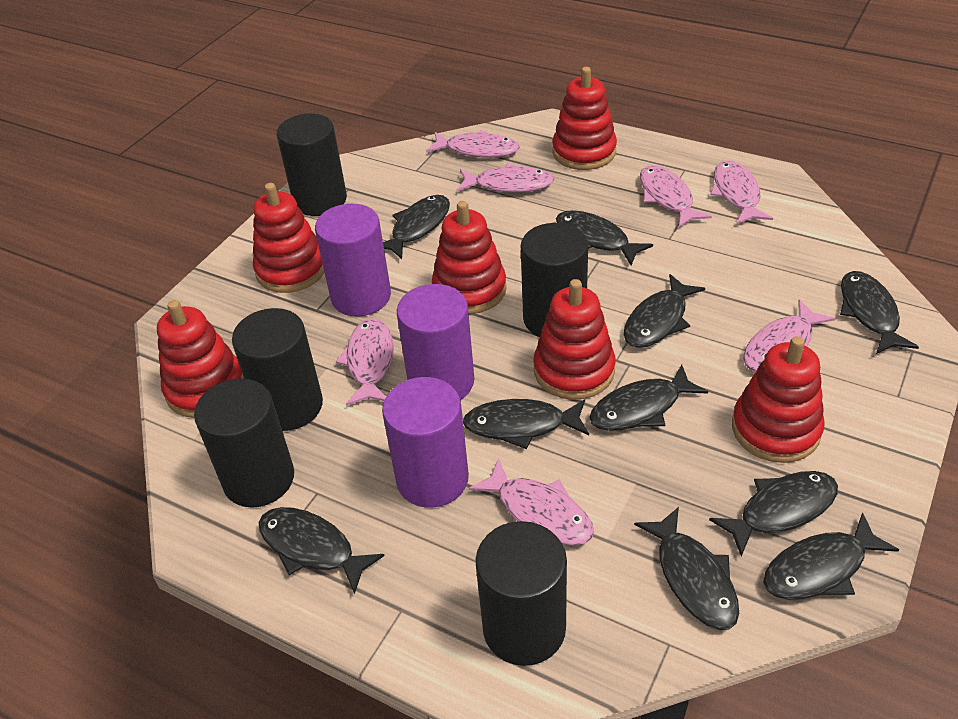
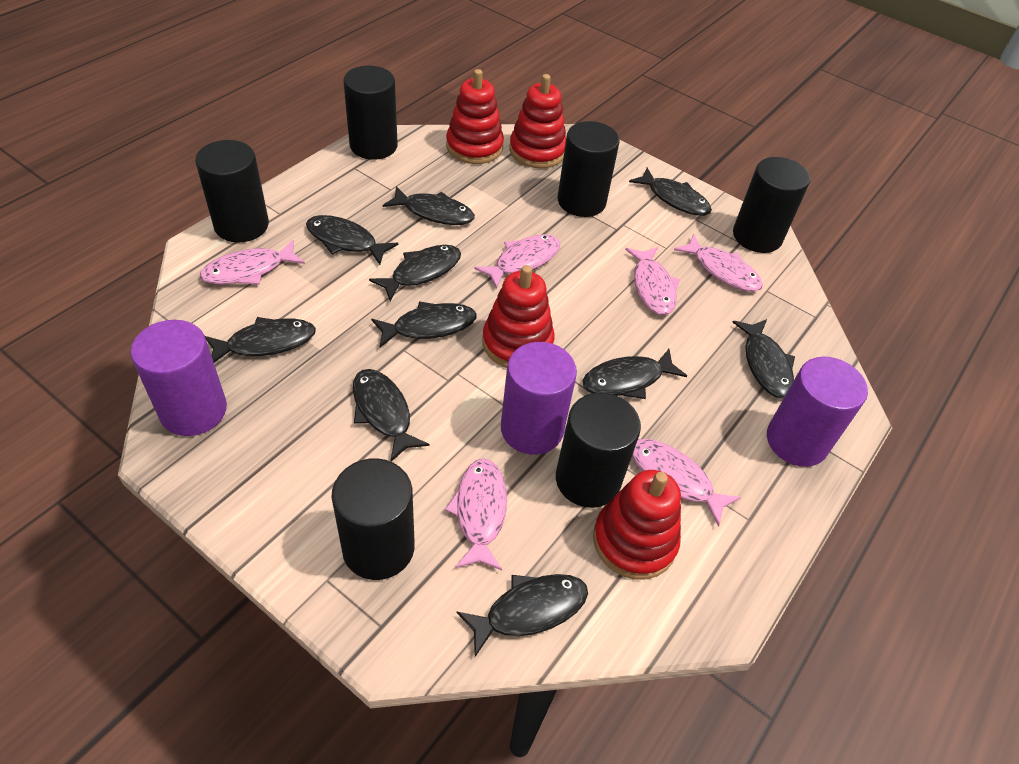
black cylinder: 5 -> 6
pink fish: 7 -> 6
red stacking toy: 6 -> 4

